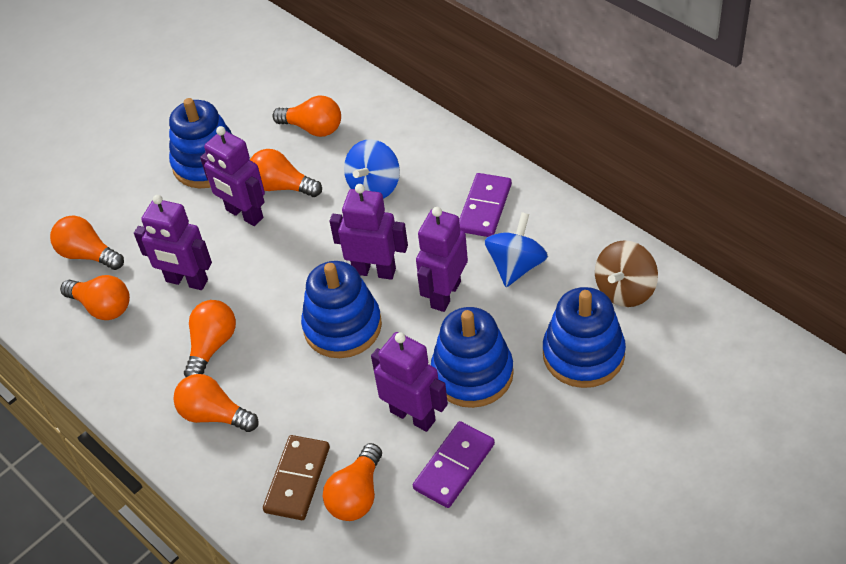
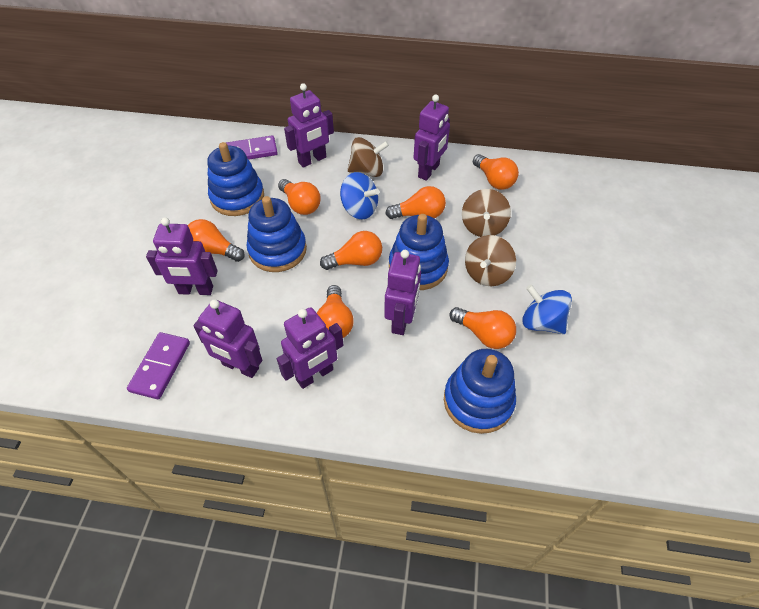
brown domino: 1 -> 0
brown spinning top: 1 -> 3
purple robot: 5 -> 6

